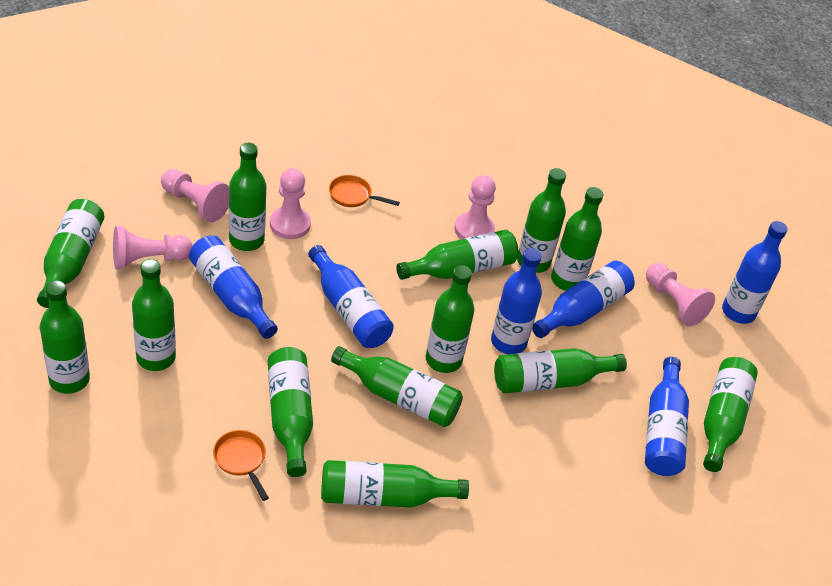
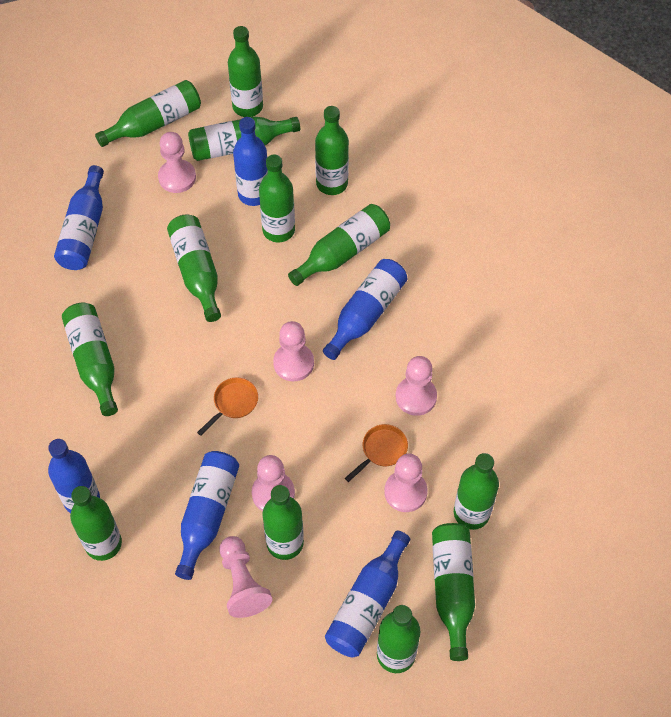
pink pawn: 5 -> 6

